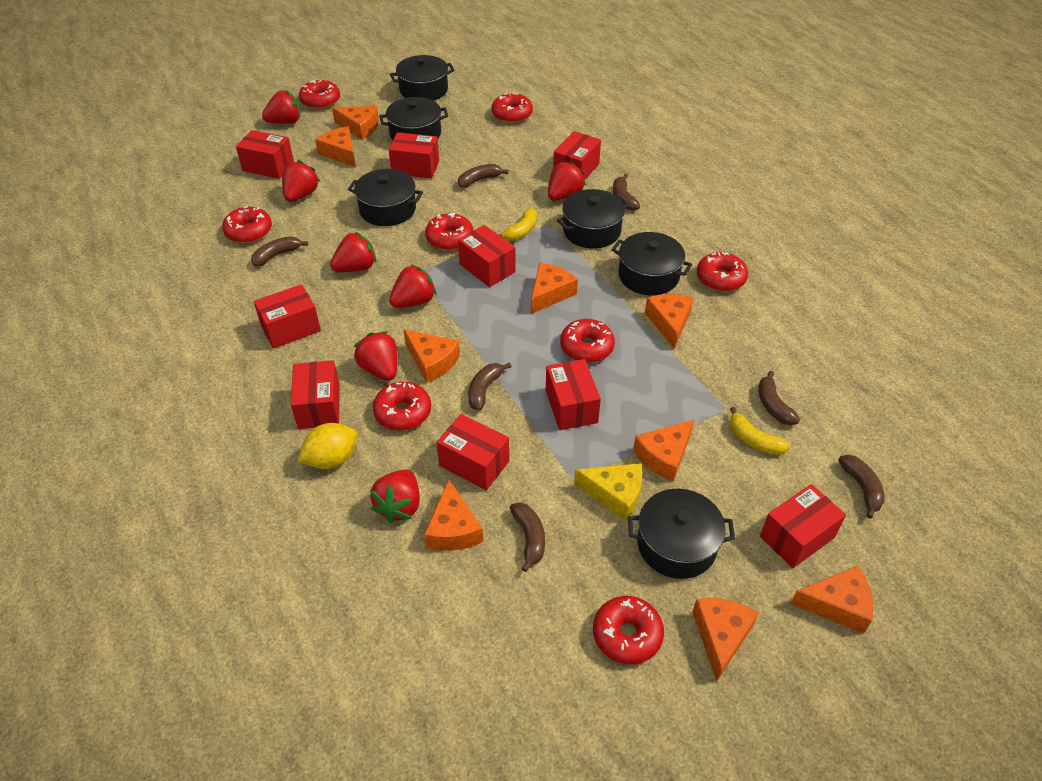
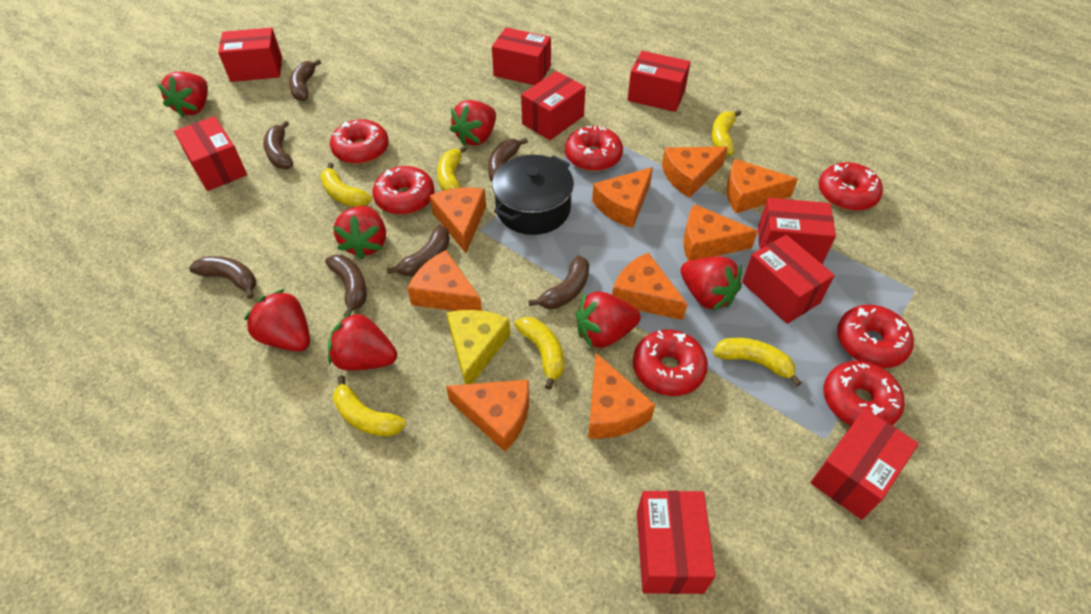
black pot: 6 -> 1
red donut: 8 -> 7
yellow banana: 2 -> 6
yellow lemon: 1 -> 0

